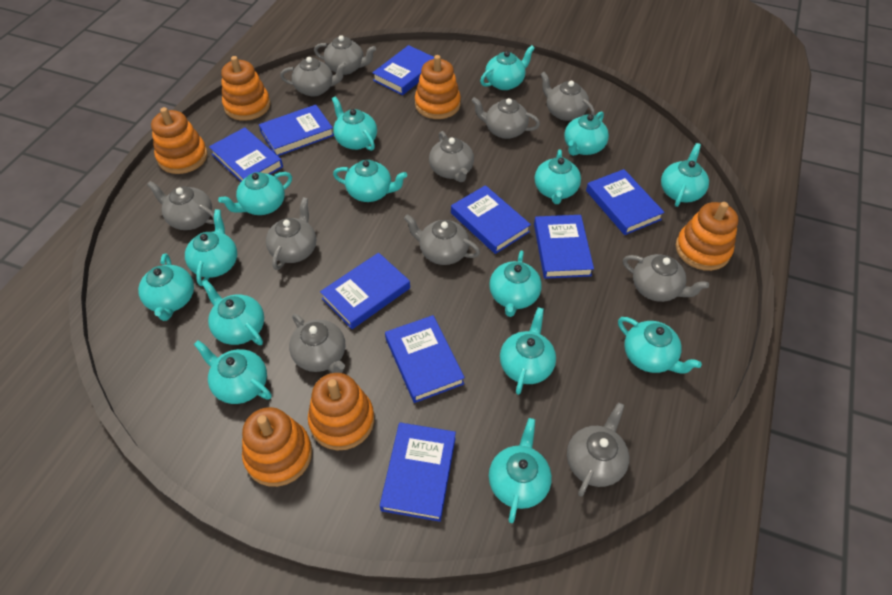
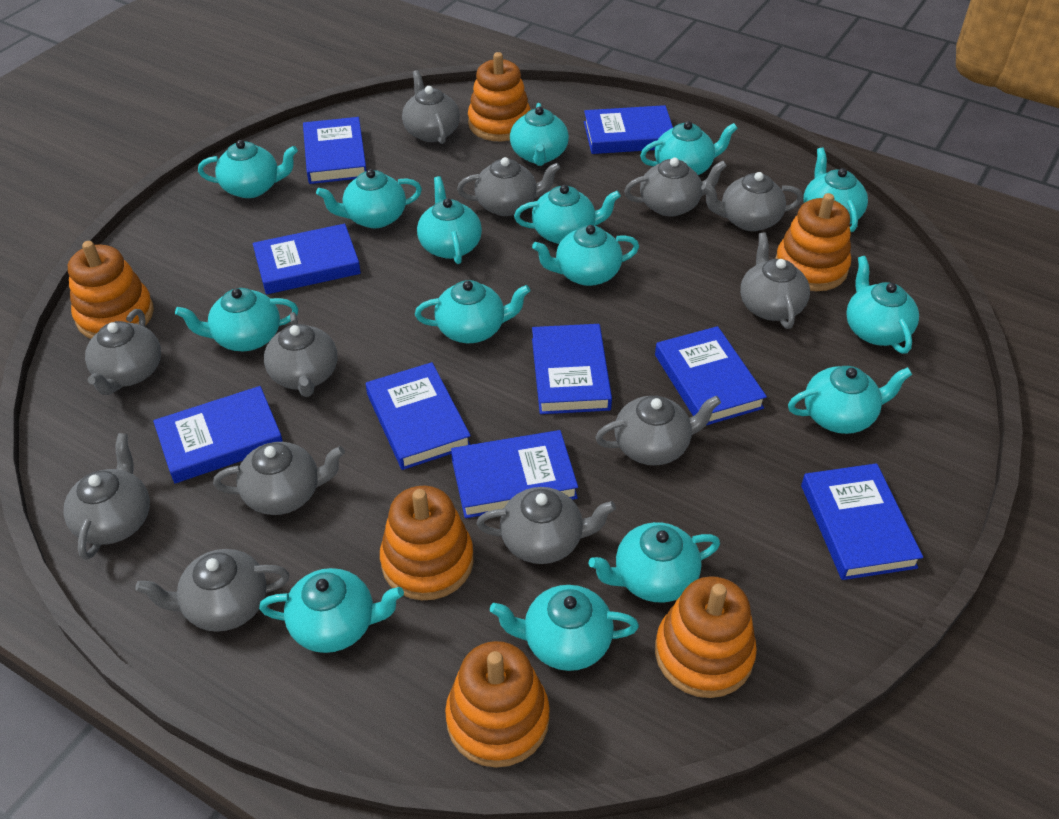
grey teapot: 11 -> 12

